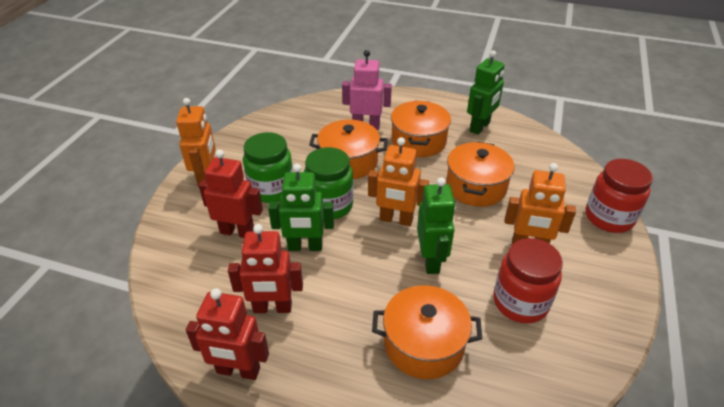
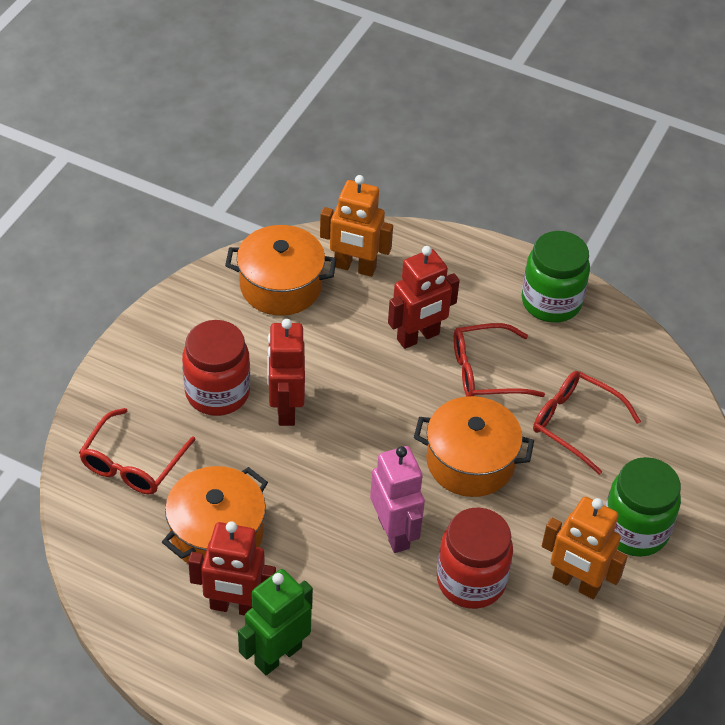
green robot: 3 -> 1
orange pot: 4 -> 3
orange robot: 3 -> 2
red glasses: 0 -> 3

